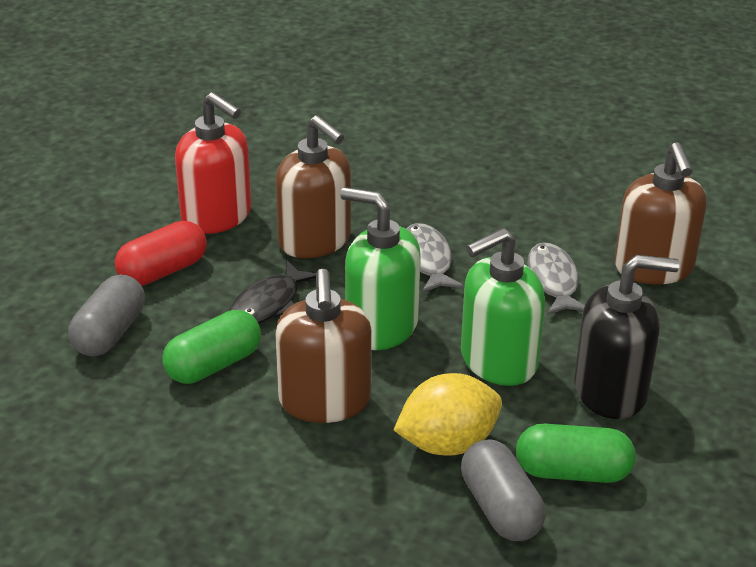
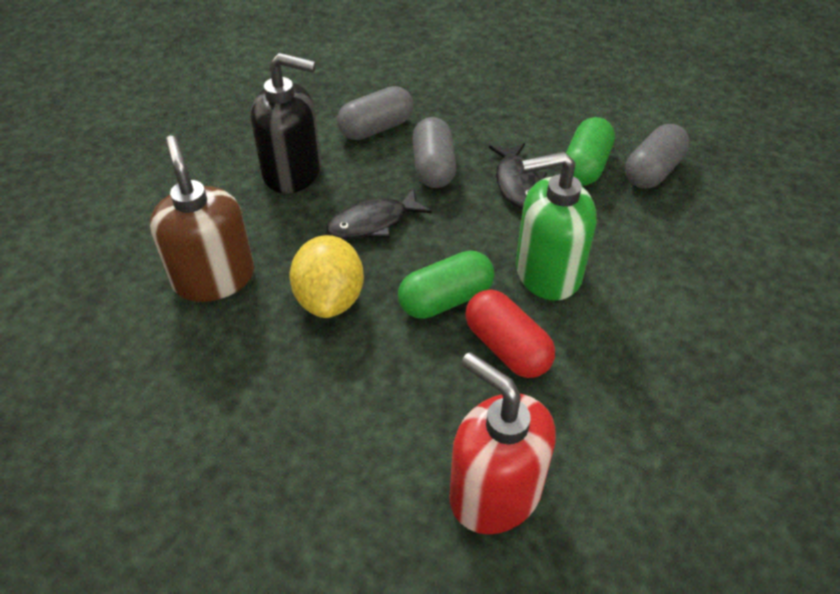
black fish: 1 -> 2
brown soap dispenser: 3 -> 1
green soap dispenser: 2 -> 1
grey capsule: 2 -> 3
grey fish: 2 -> 0

